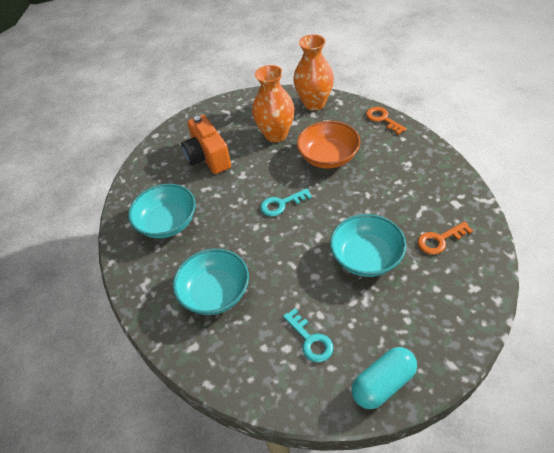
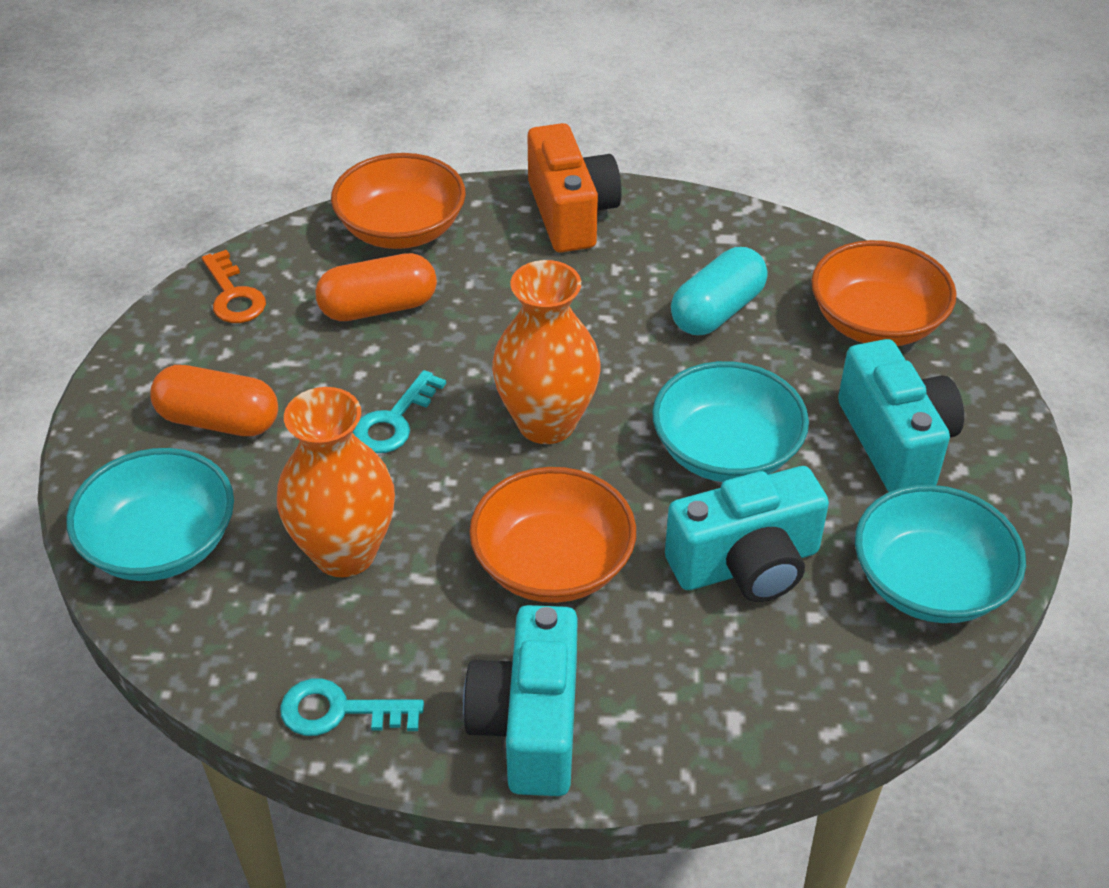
orange bowl: 1 -> 3
orange capsule: 0 -> 2
orange key: 2 -> 1
turquoise camera: 0 -> 3

